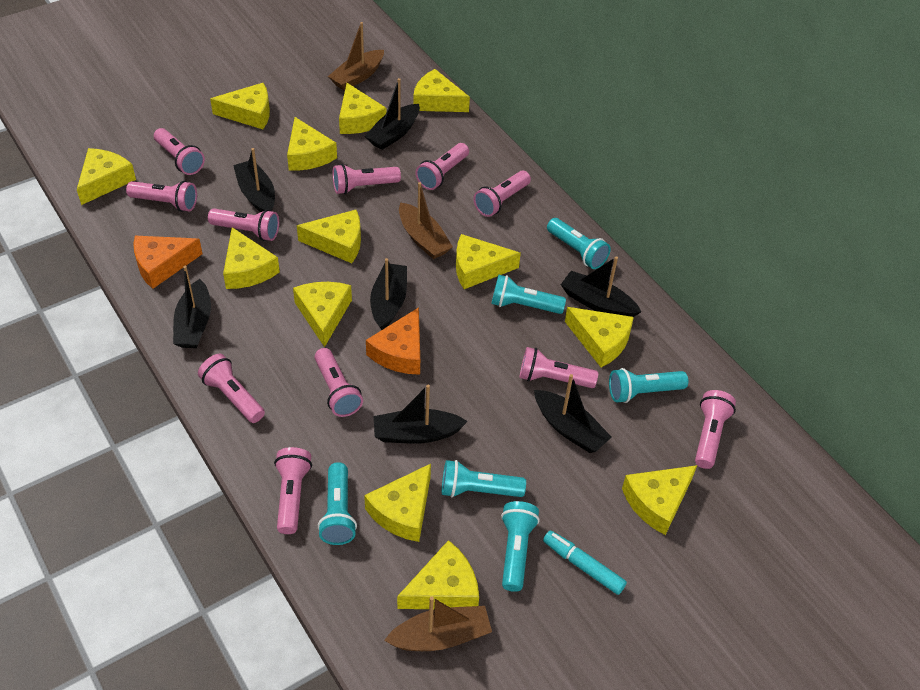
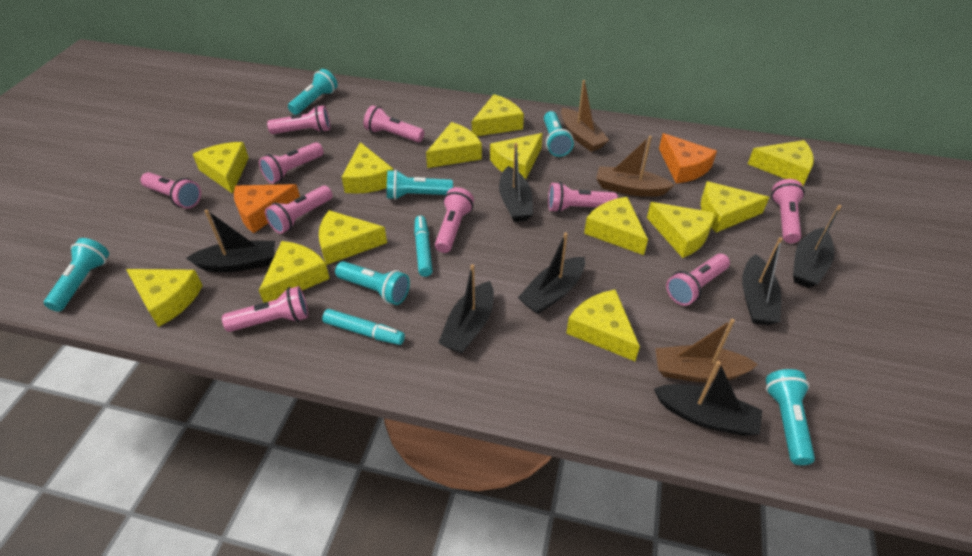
pink flashlight: 11 -> 10
turquoise marker: 1 -> 2

